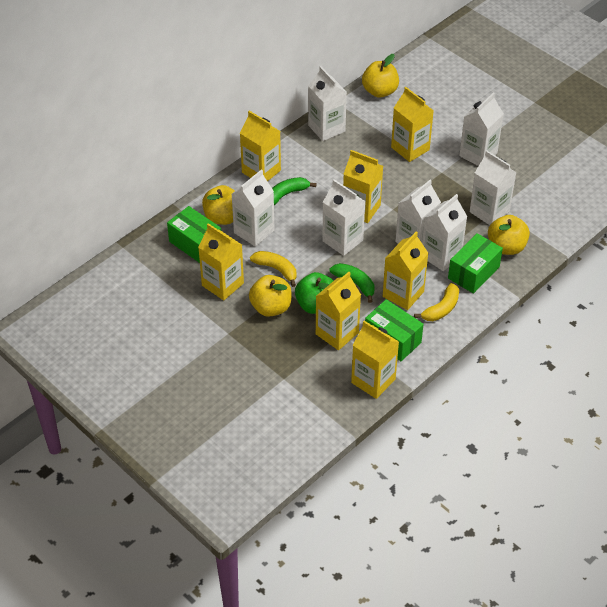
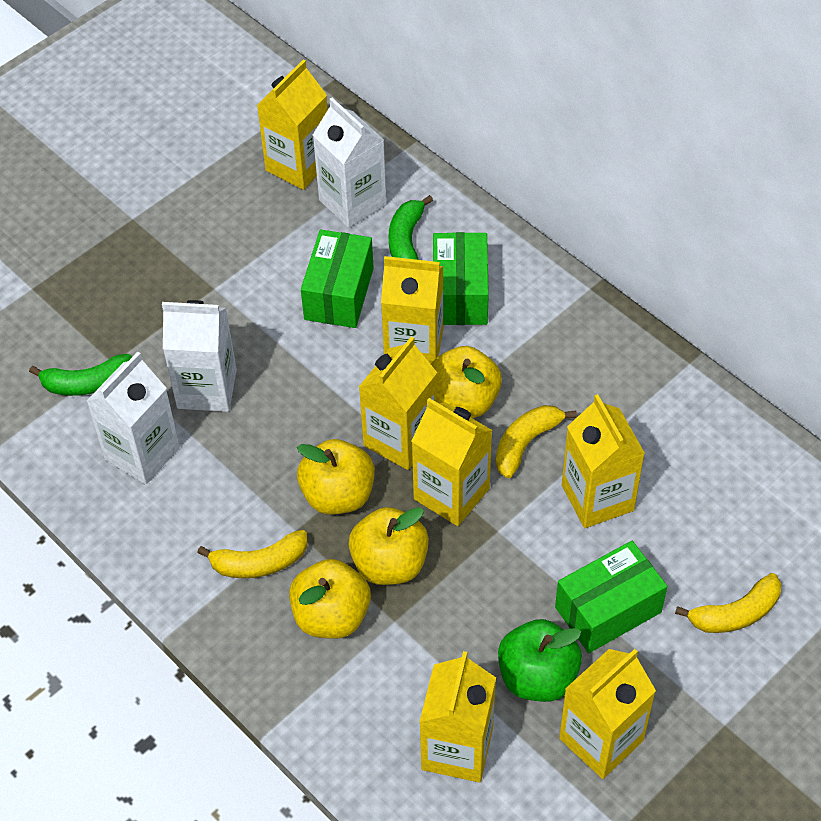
white carton: 7 -> 3
yellow banana: 2 -> 3

